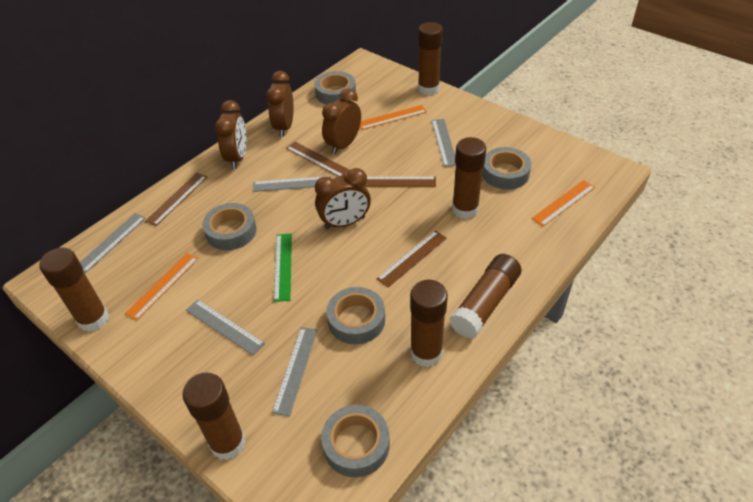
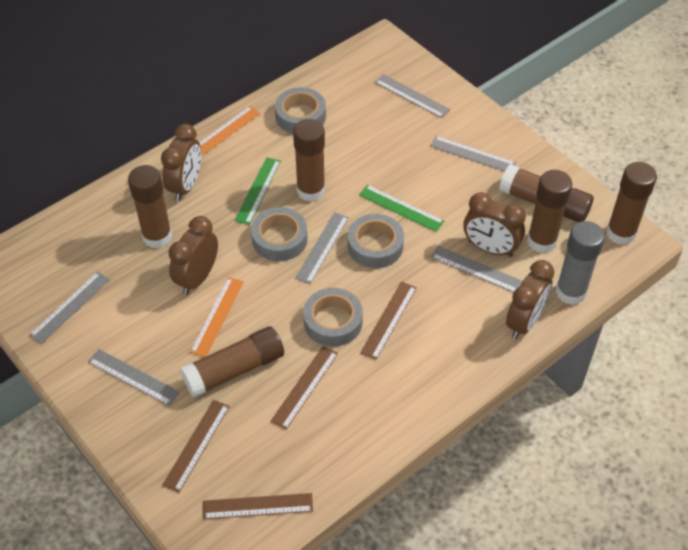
green ruler: 1 -> 2
grey glue stick: 0 -> 1
grey ruler: 5 -> 6
grey tape: 5 -> 4
orange ruler: 3 -> 2

